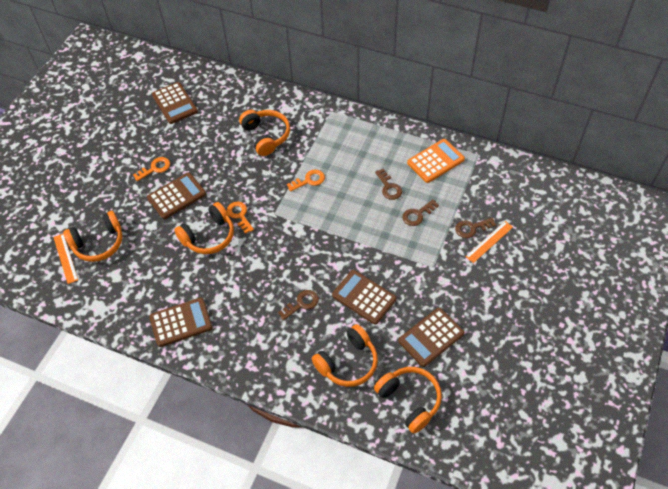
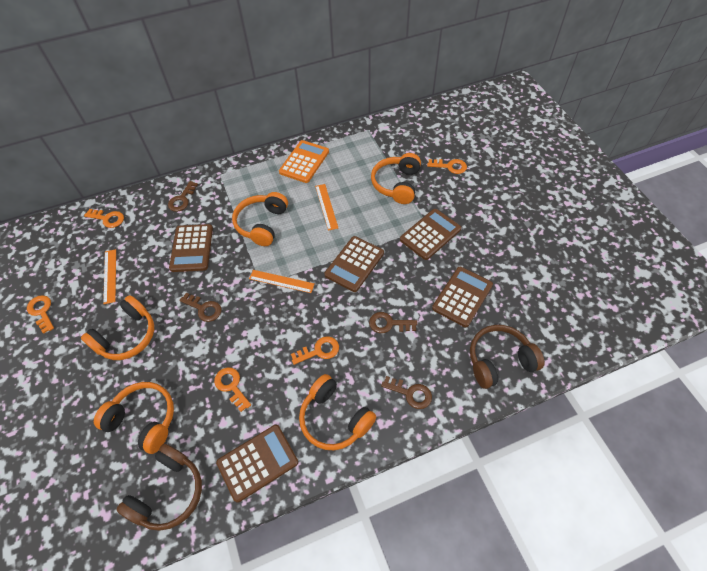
brown headphones: 0 -> 2
orange key: 3 -> 5
orange ruler: 2 -> 3

